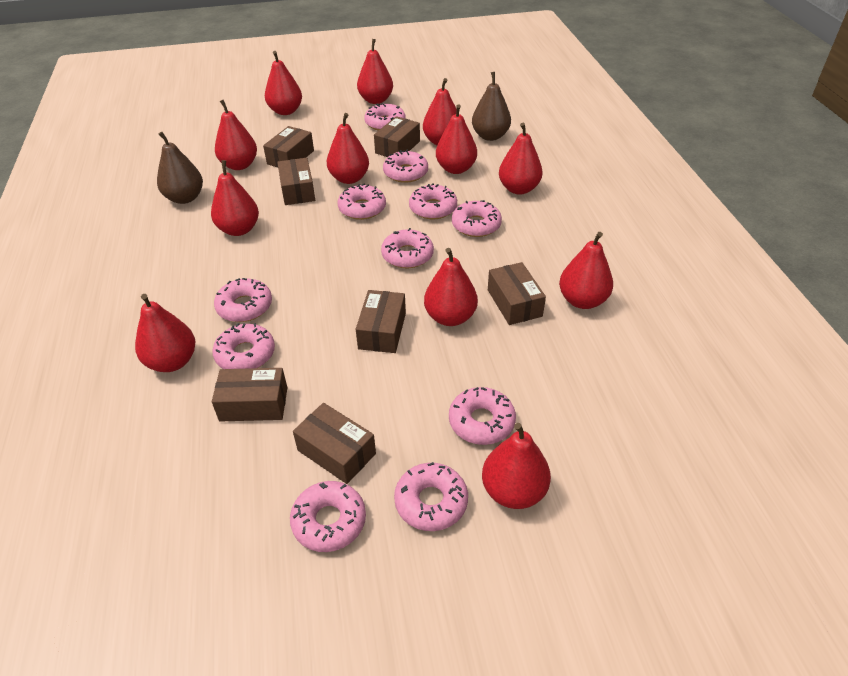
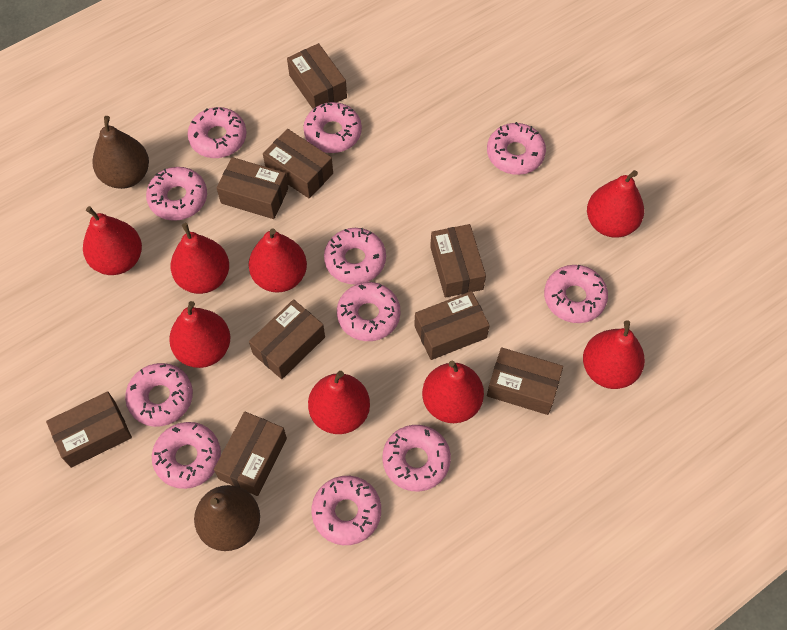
brown box: 7 -> 9
red pear: 12 -> 8

